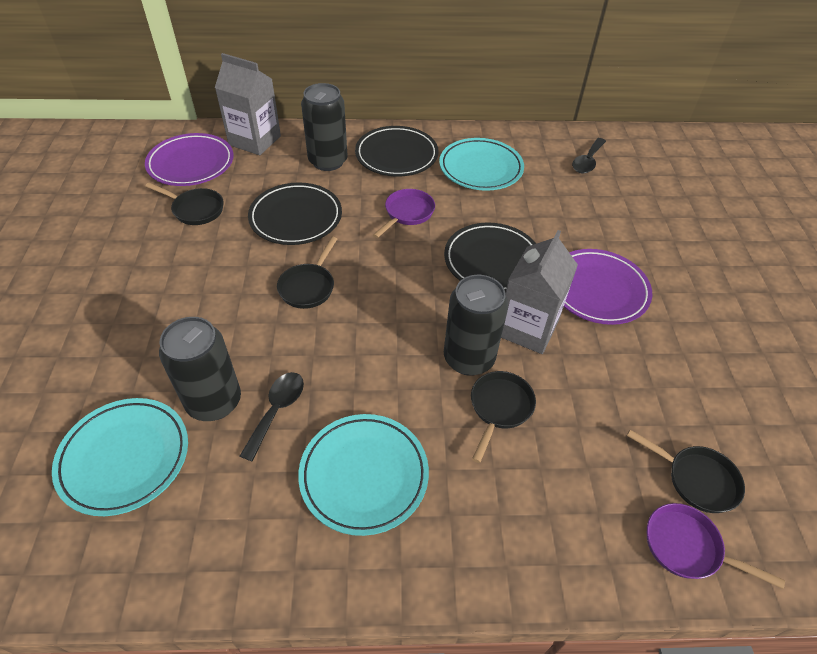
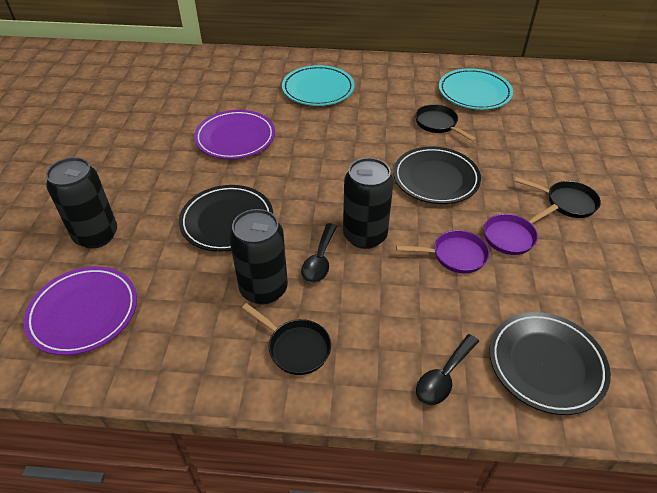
black pan: 4 -> 3
grey carton: 2 -> 0
turquoise plate: 3 -> 2

